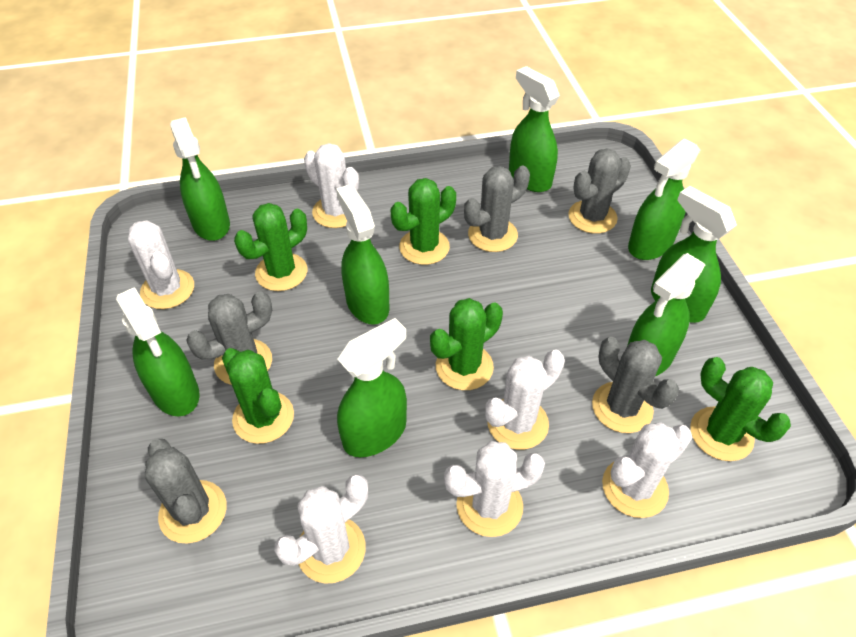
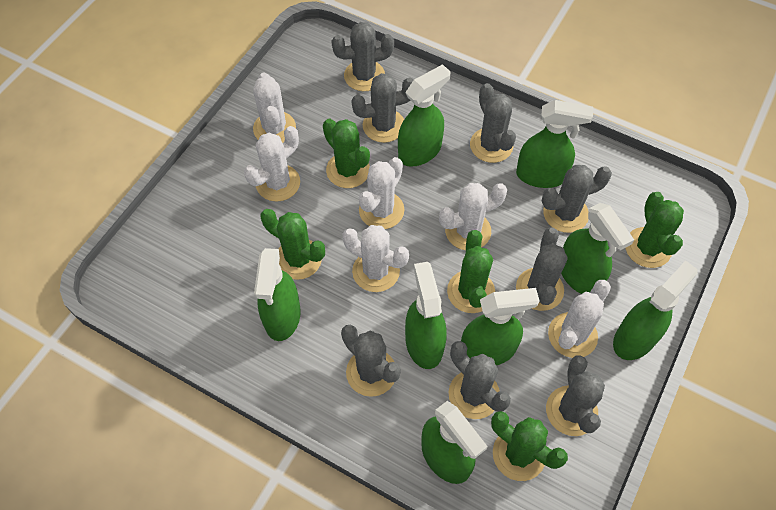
grey cactus: 5 -> 8

